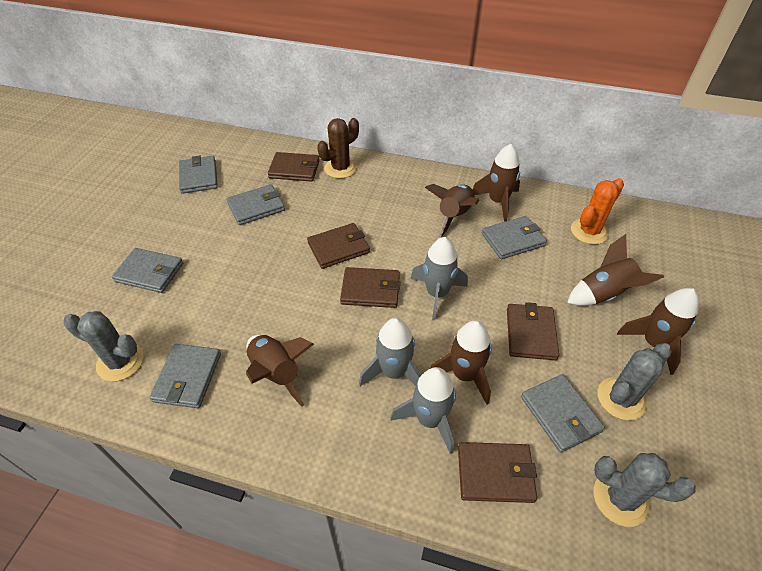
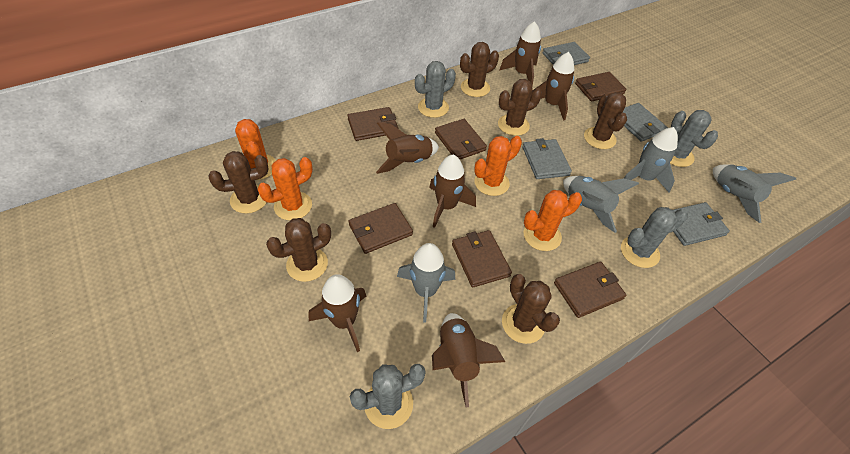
brown cactus: 1 -> 6
brown wallet: 5 -> 6
grey cactus: 3 -> 4
grey rocket: 3 -> 4
grey wallet: 6 -> 4
orange cactus: 1 -> 4

